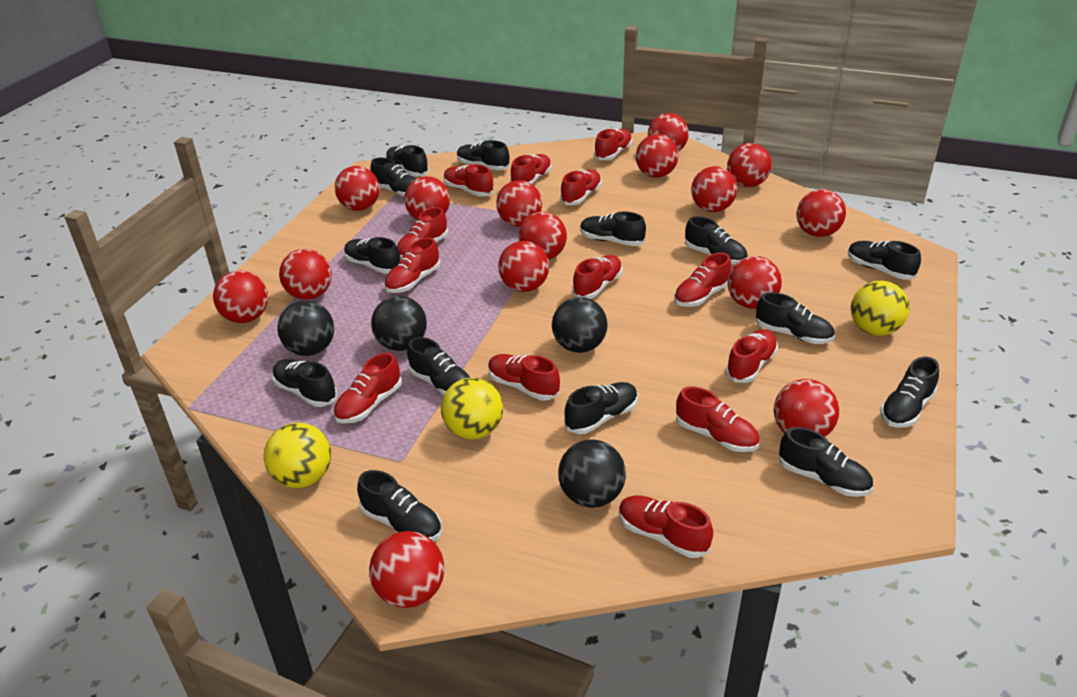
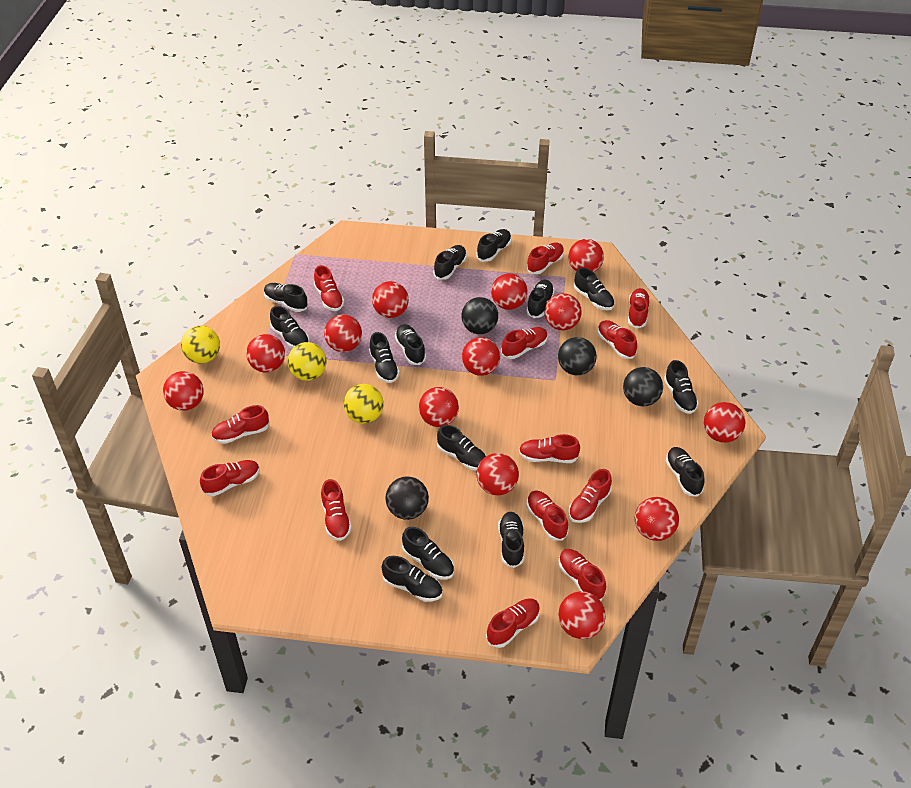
red ball: 15 -> 13

